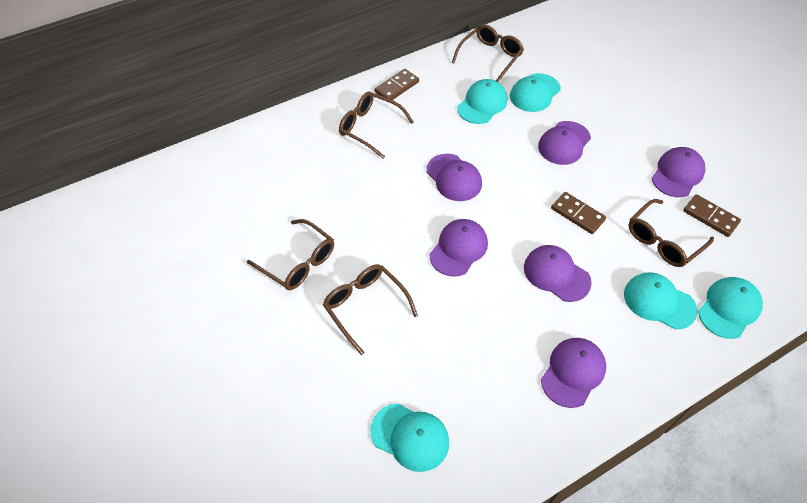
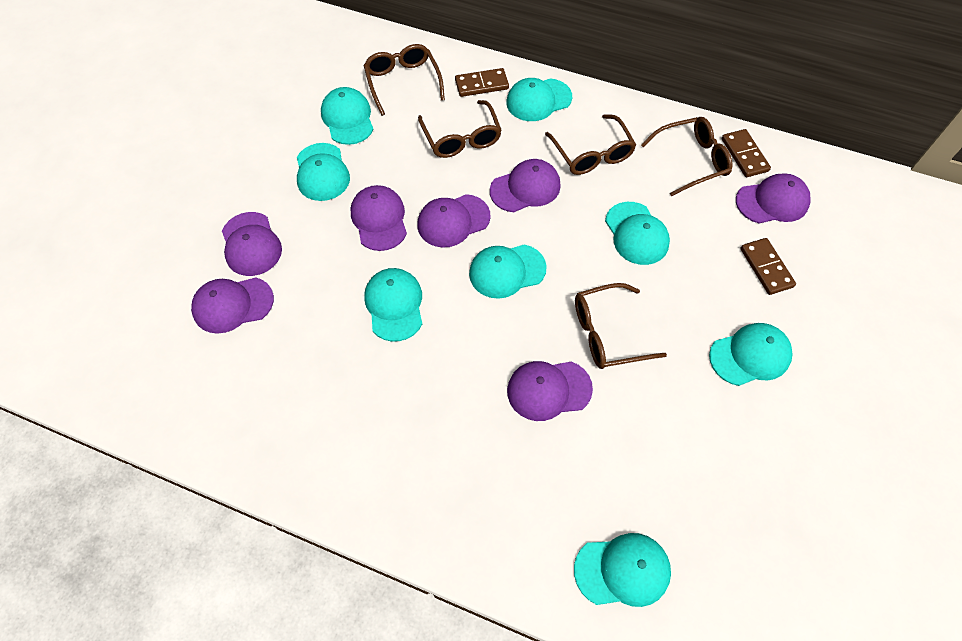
purple cap: 6 -> 7
turquoise cap: 5 -> 8

